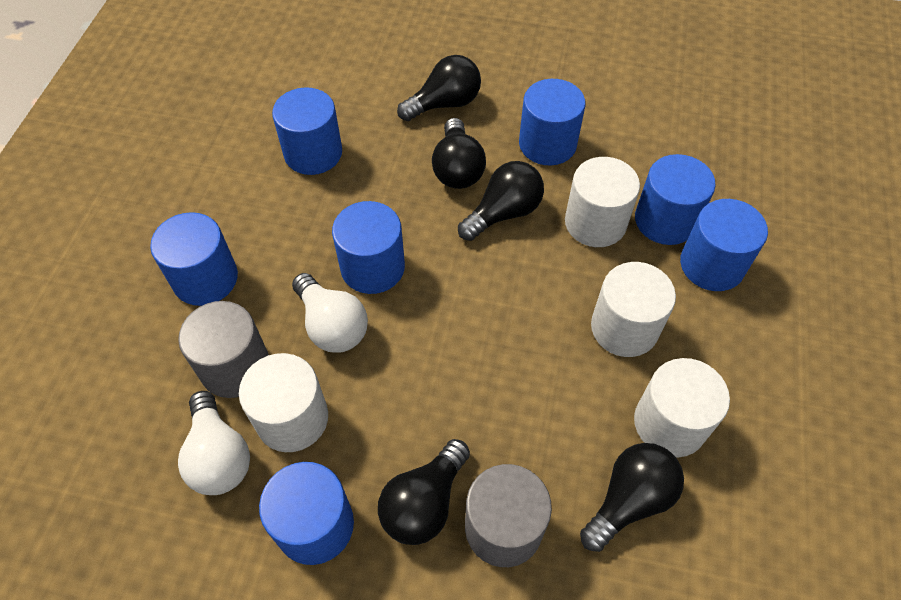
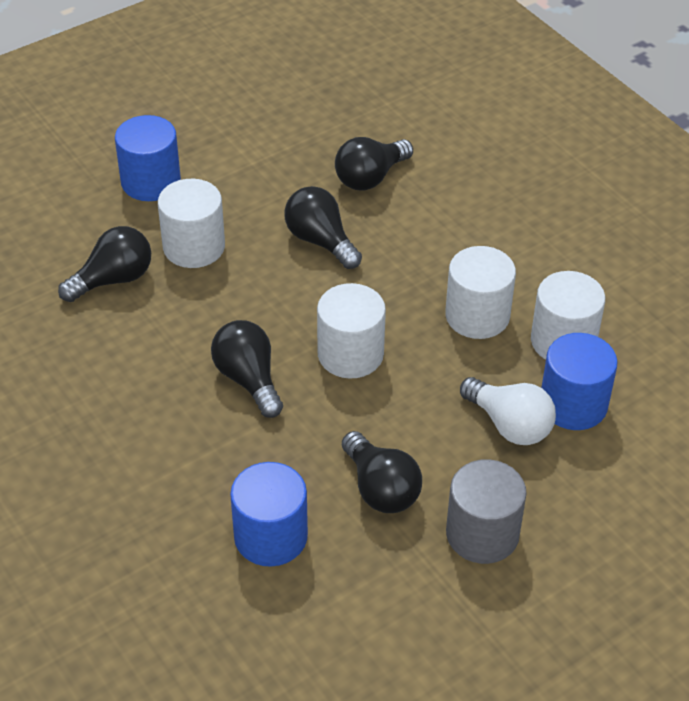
blue cylinder: 7 -> 3
grey cylinder: 2 -> 1
white light bulb: 2 -> 1

